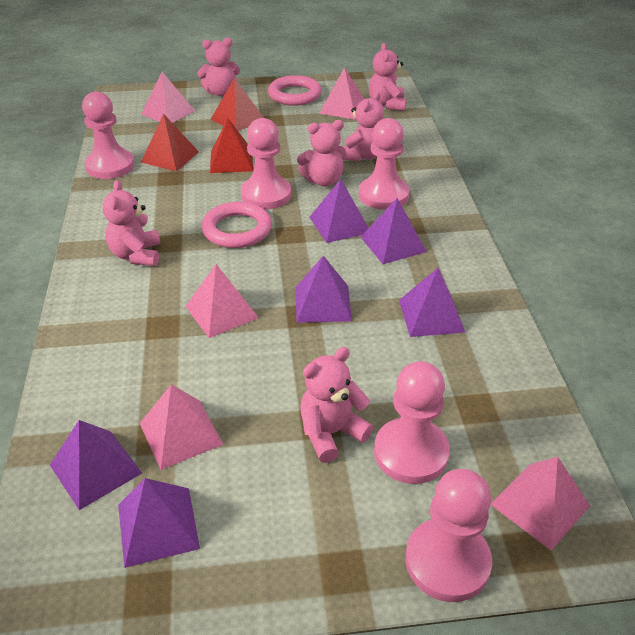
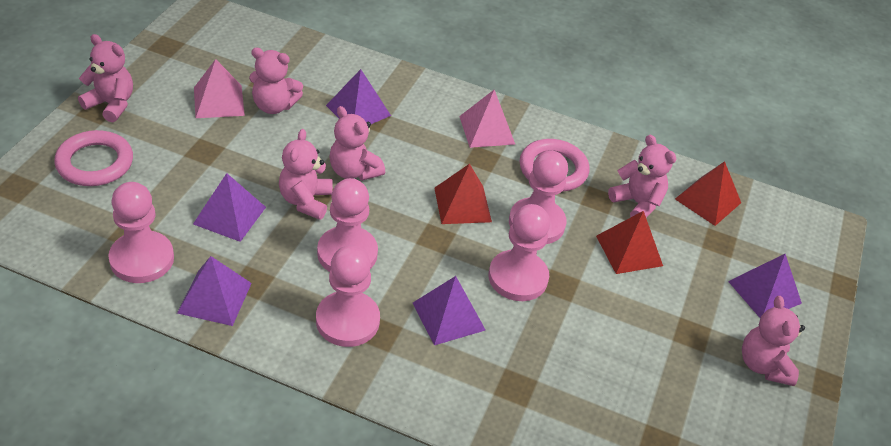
pink pyramid: 5 -> 2
purple pyramid: 6 -> 5

